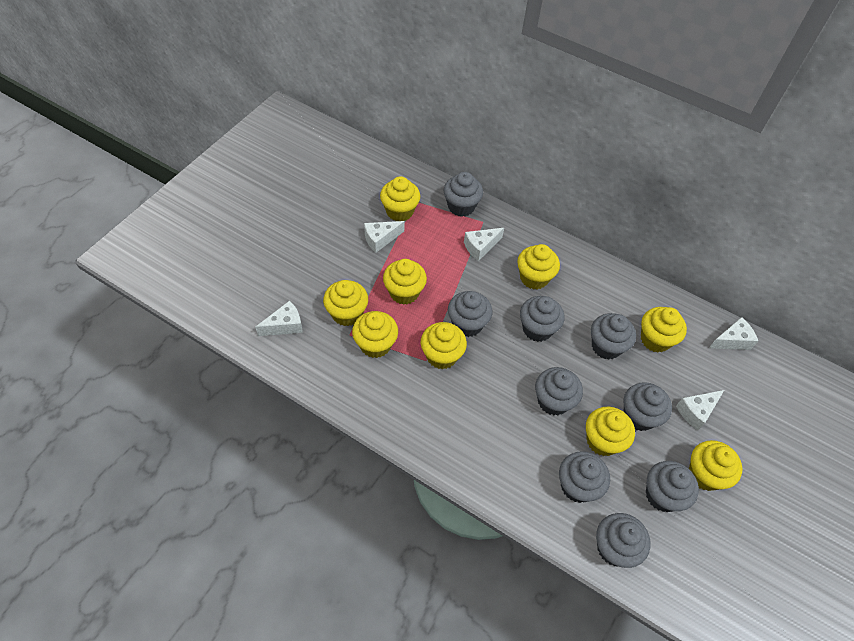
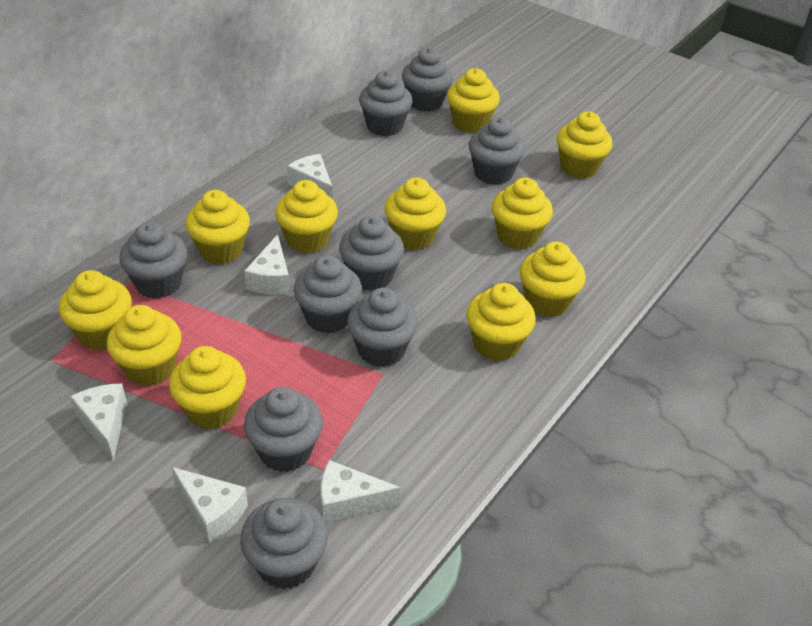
yellow cupcake: 9 -> 11

